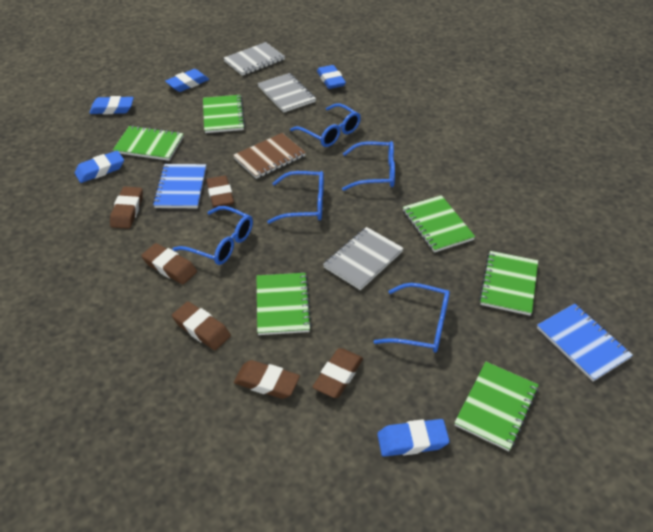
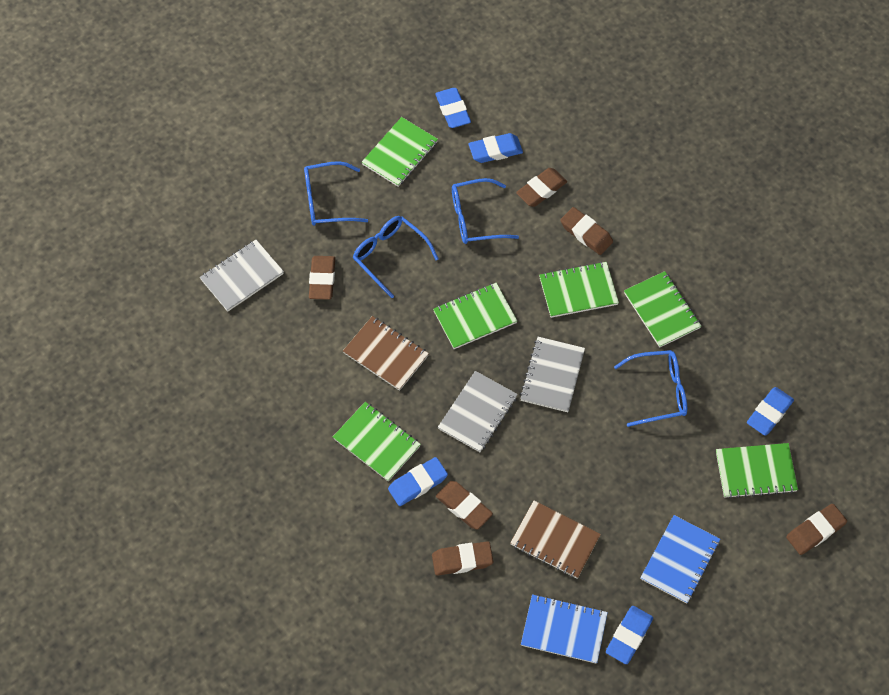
blue glasses: 5 -> 4
brown notebook: 1 -> 2

